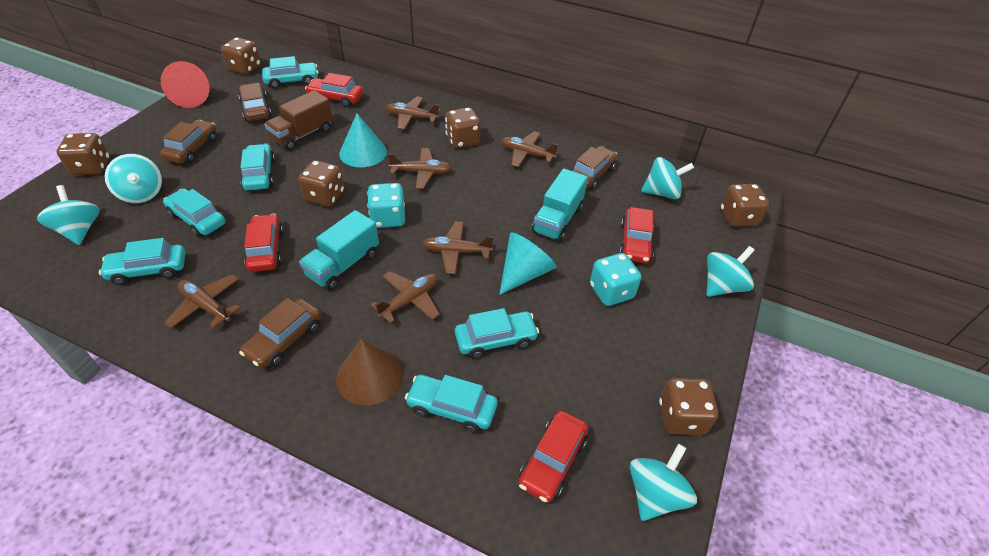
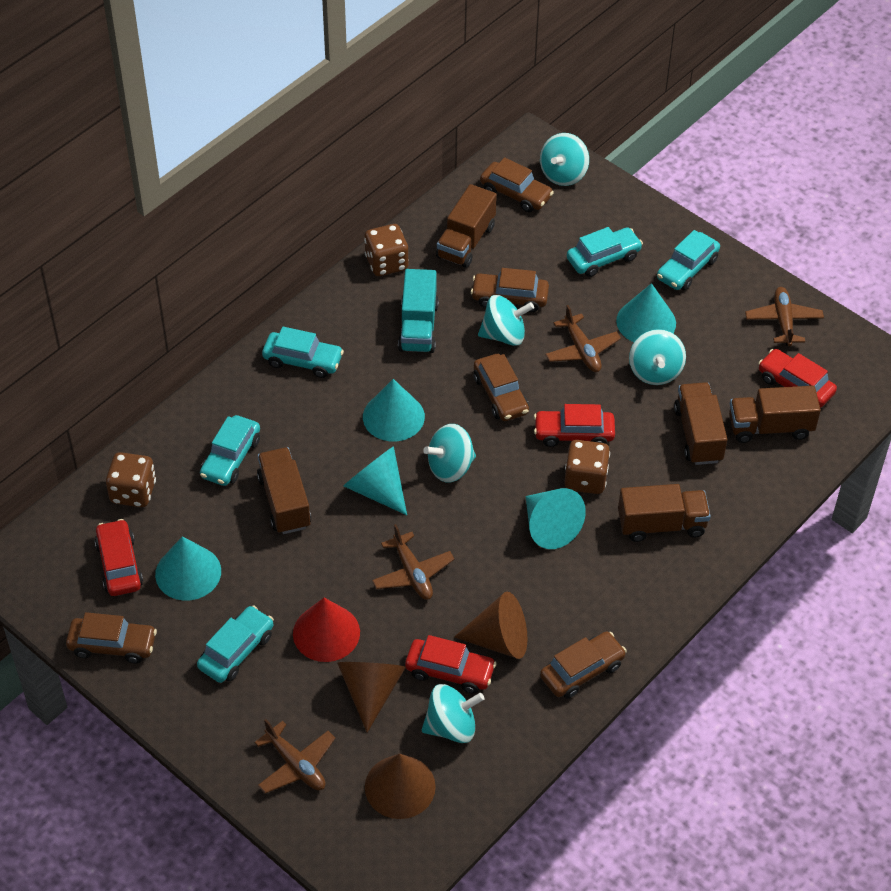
brown car: 4 -> 5
brown cone: 1 -> 3
brown dice: 6 -> 3
brown plane: 6 -> 4
brown truck: 1 -> 5
turquoise car: 6 -> 5
turquoise cone: 2 -> 5
turquoise dice: 2 -> 0
turquoise truck: 2 -> 1

